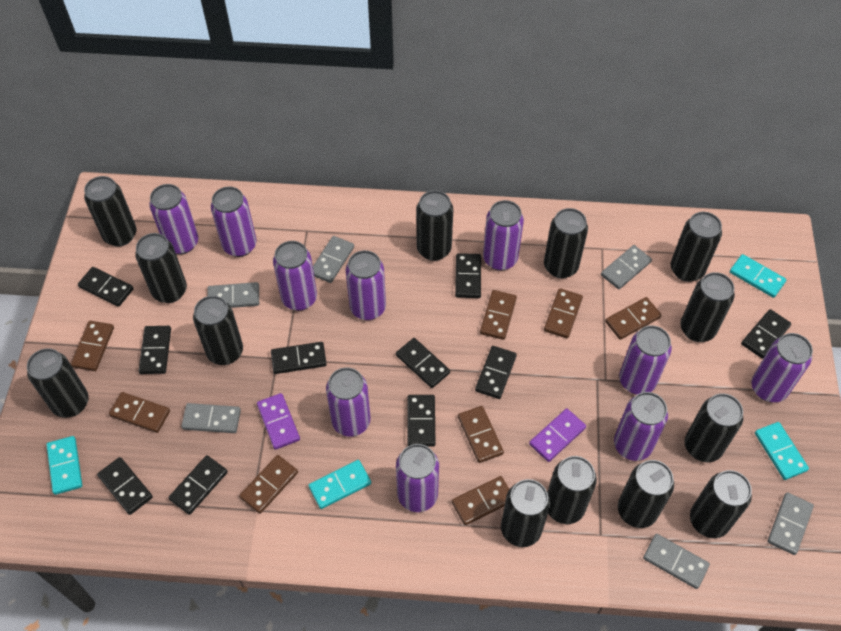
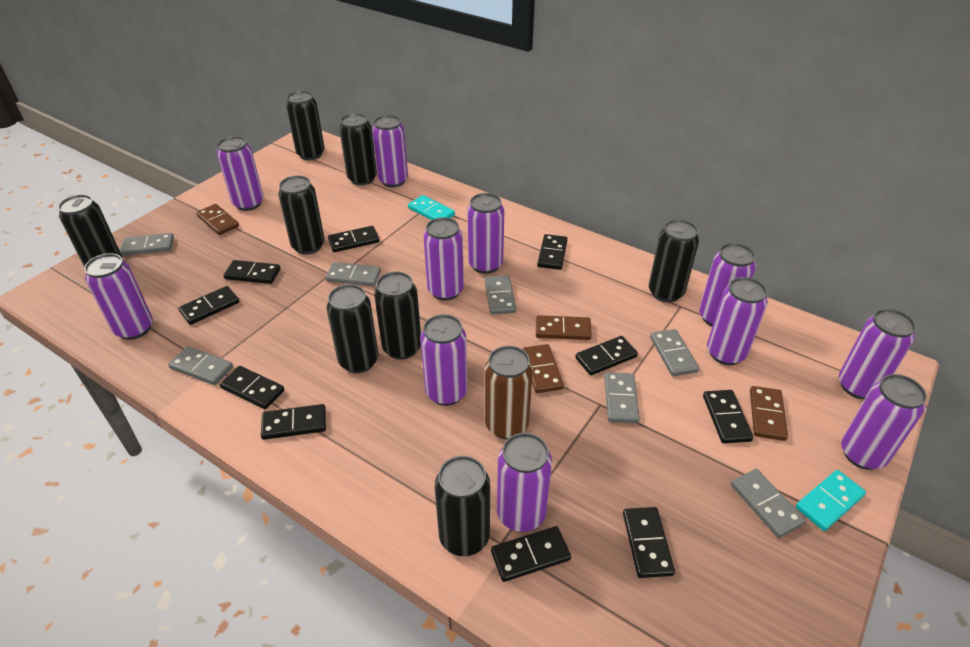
black can: 13 -> 8
brown can: 0 -> 1
brown domino: 8 -> 4
grey domino: 6 -> 7
purple can: 10 -> 11
purple domino: 2 -> 0
turquoise domino: 4 -> 2

